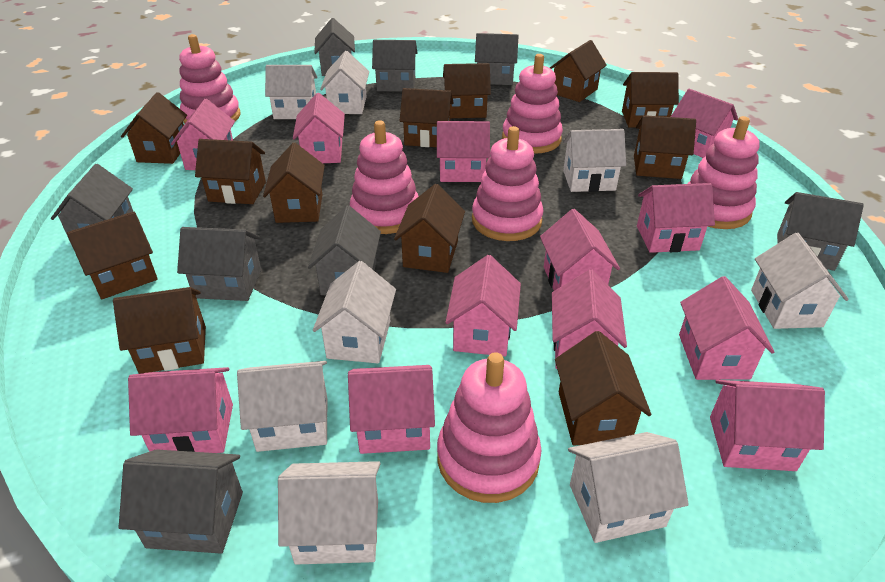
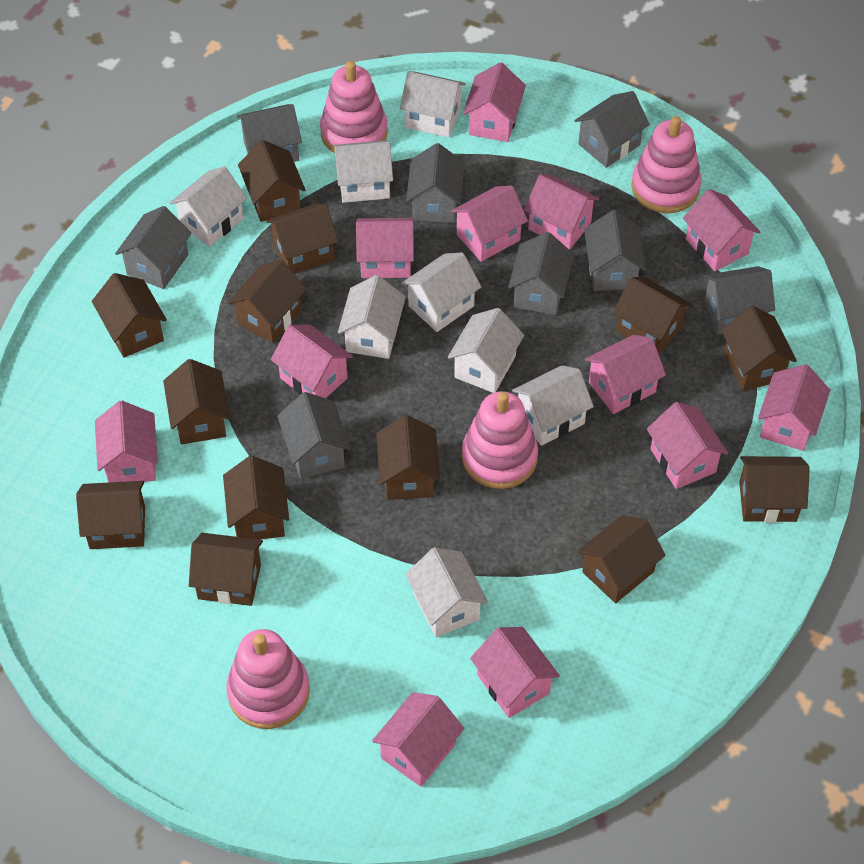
brown house: 12 -> 13
pink stacking toy: 6 -> 4

